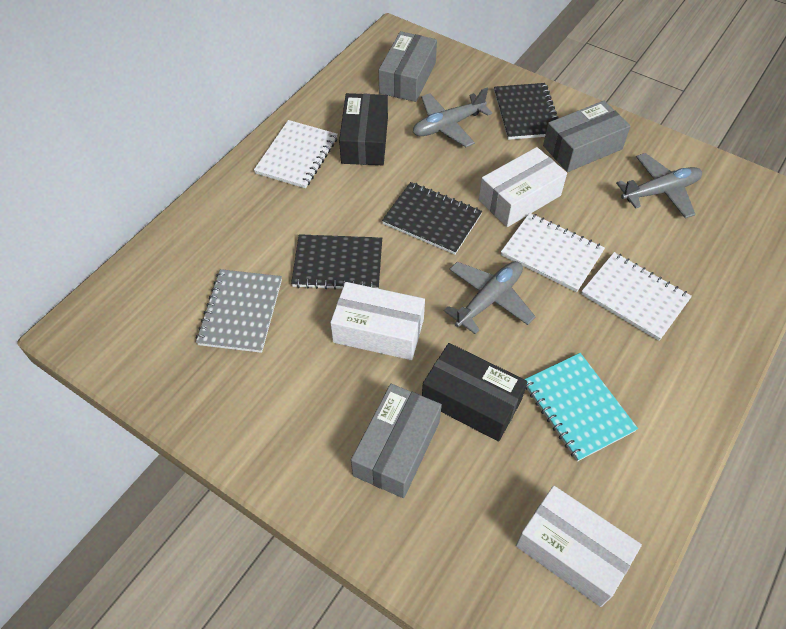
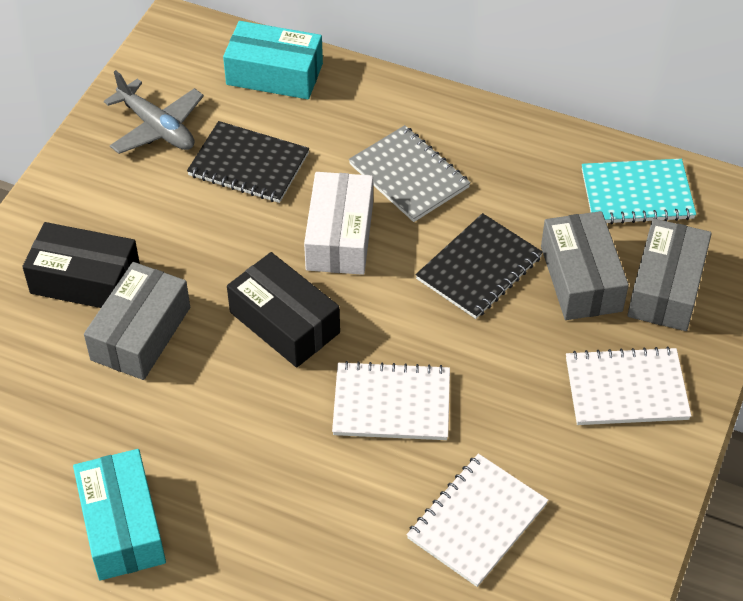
black notebook: 3 -> 2
grey plane: 3 -> 1
turquoise box: 0 -> 2
white box: 3 -> 1

